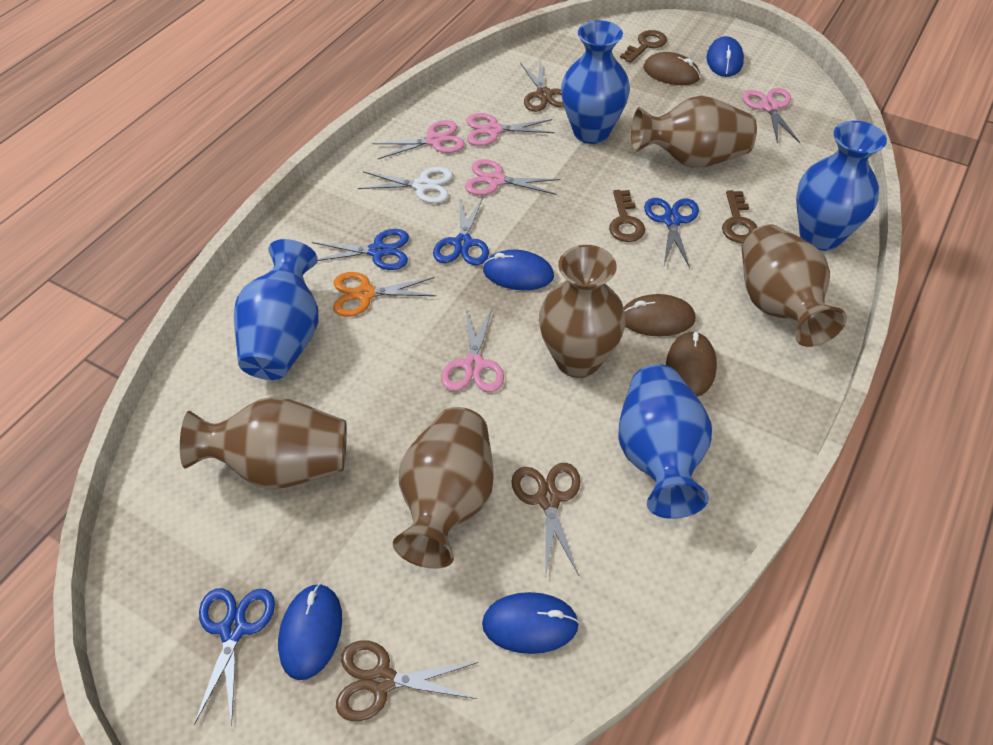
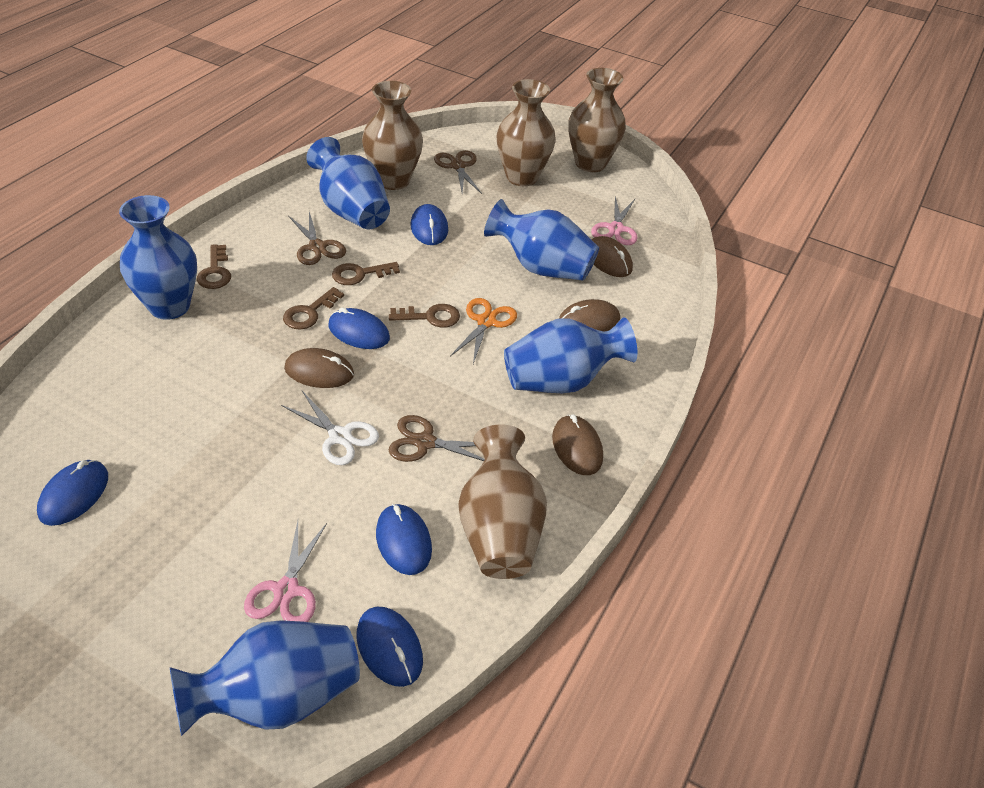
blue mouse: 4 -> 5
blue scissors: 4 -> 0
blue vase: 4 -> 5
brown key: 3 -> 4
brown mouse: 3 -> 4
brown vase: 5 -> 4
pink scissors: 5 -> 2

